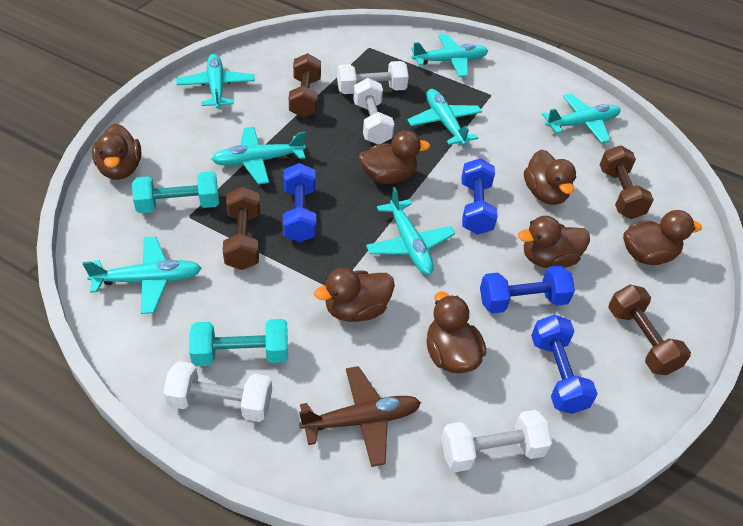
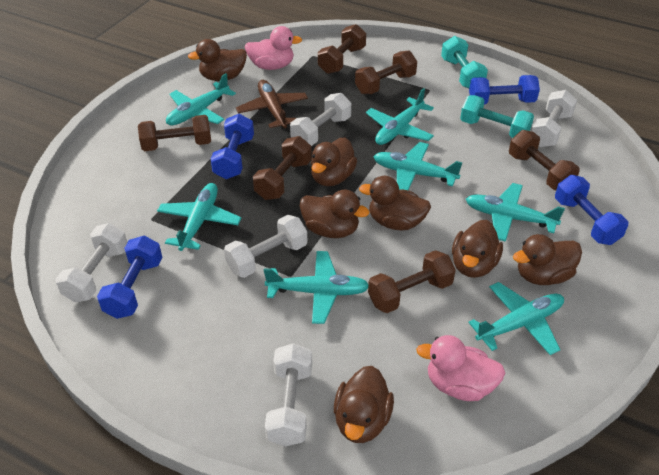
brown dumbbell: 4 -> 6
pink duck: 0 -> 2
white dumbbell: 4 -> 5

